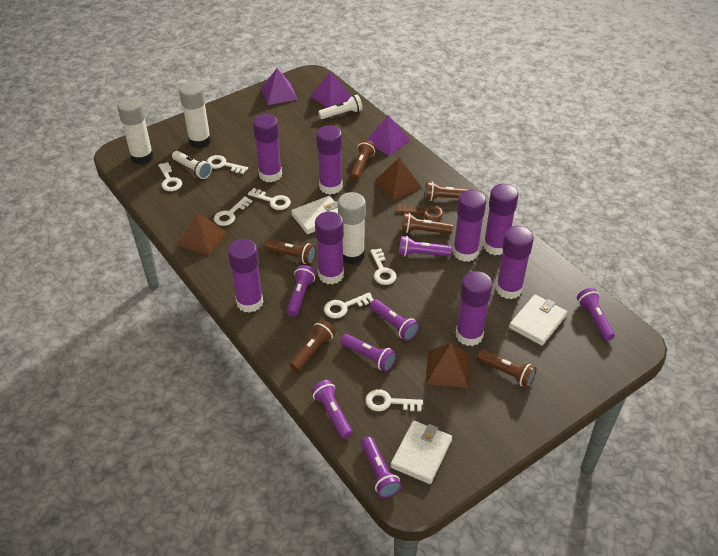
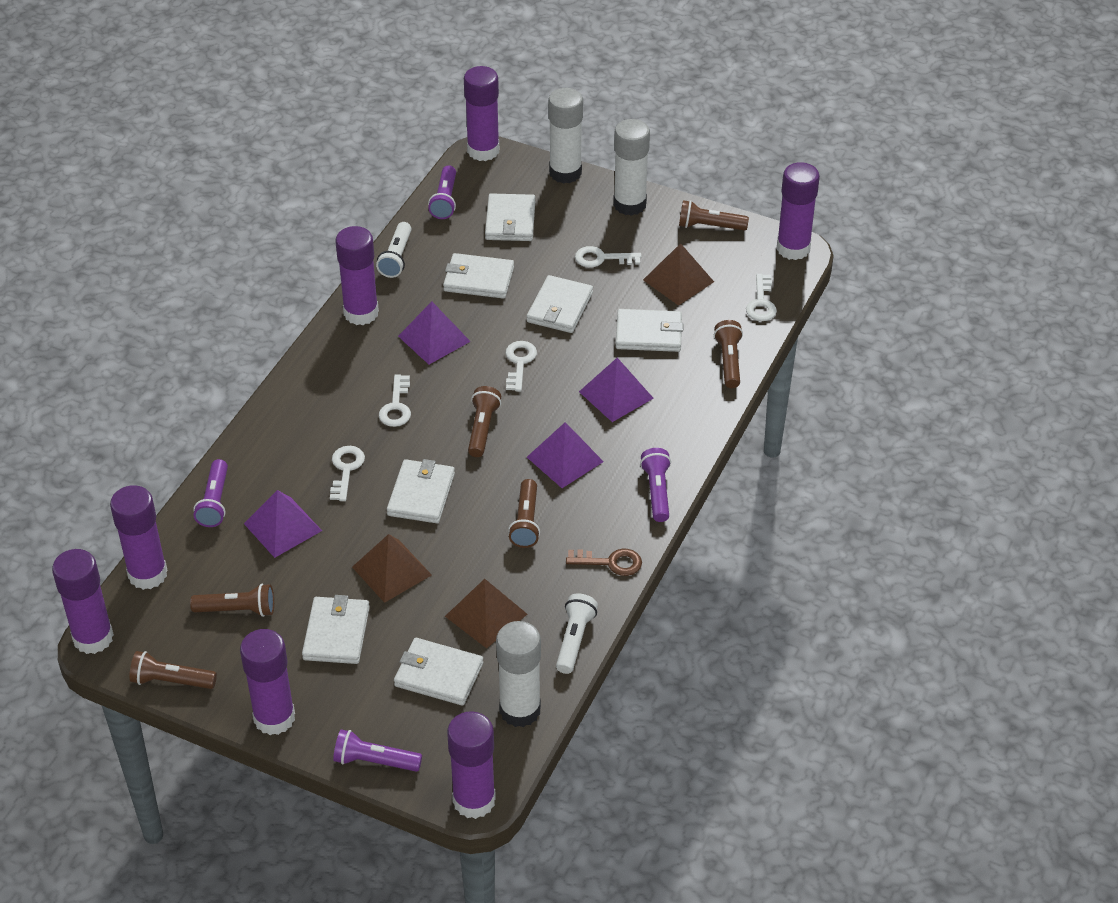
purple flashlight: 7 -> 4
purple glue stick: 8 -> 7
purple pyramid: 3 -> 4
white key: 7 -> 5
white wallet: 3 -> 7

